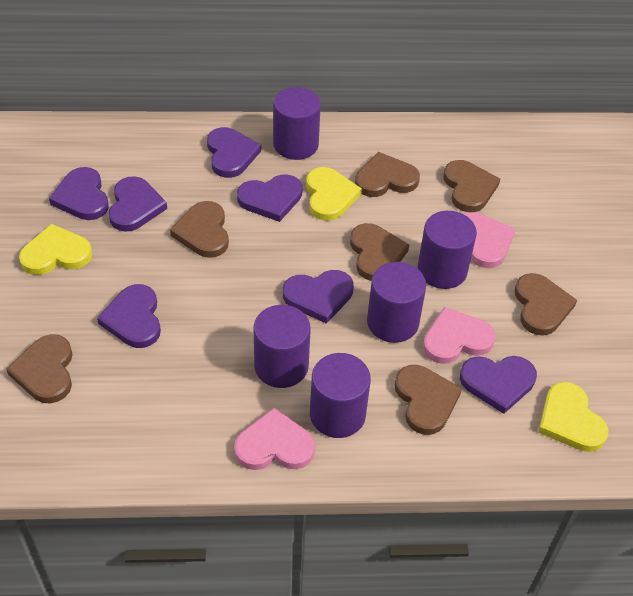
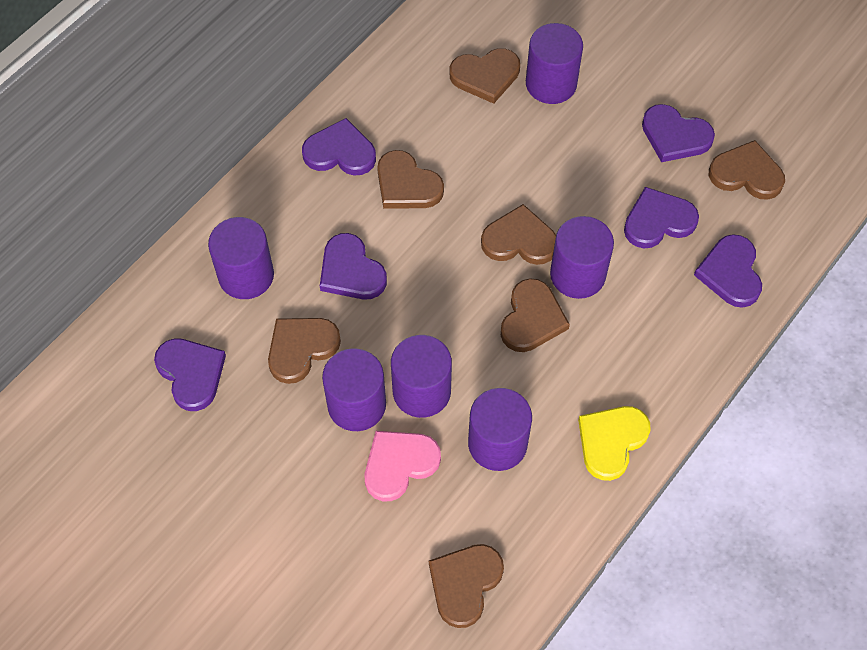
pink heart: 3 -> 1
purple cylinder: 5 -> 6
purple heart: 7 -> 6
yellow heart: 3 -> 1

